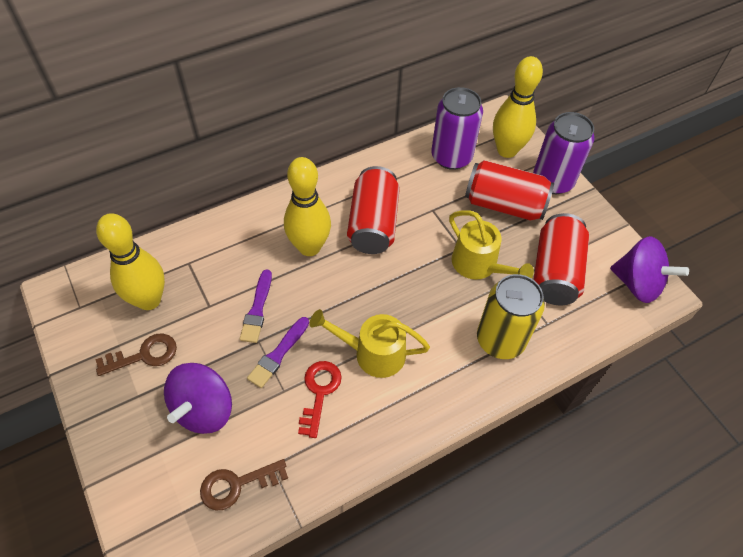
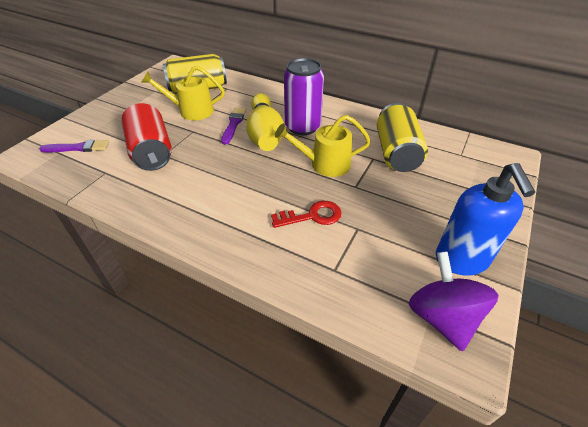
blue soap dispenser: 0 -> 1
brown key: 2 -> 0
purple can: 2 -> 1
purple spinning top: 2 -> 1
red can: 3 -> 1
yellow bowling pin: 3 -> 1
yellow can: 1 -> 2

